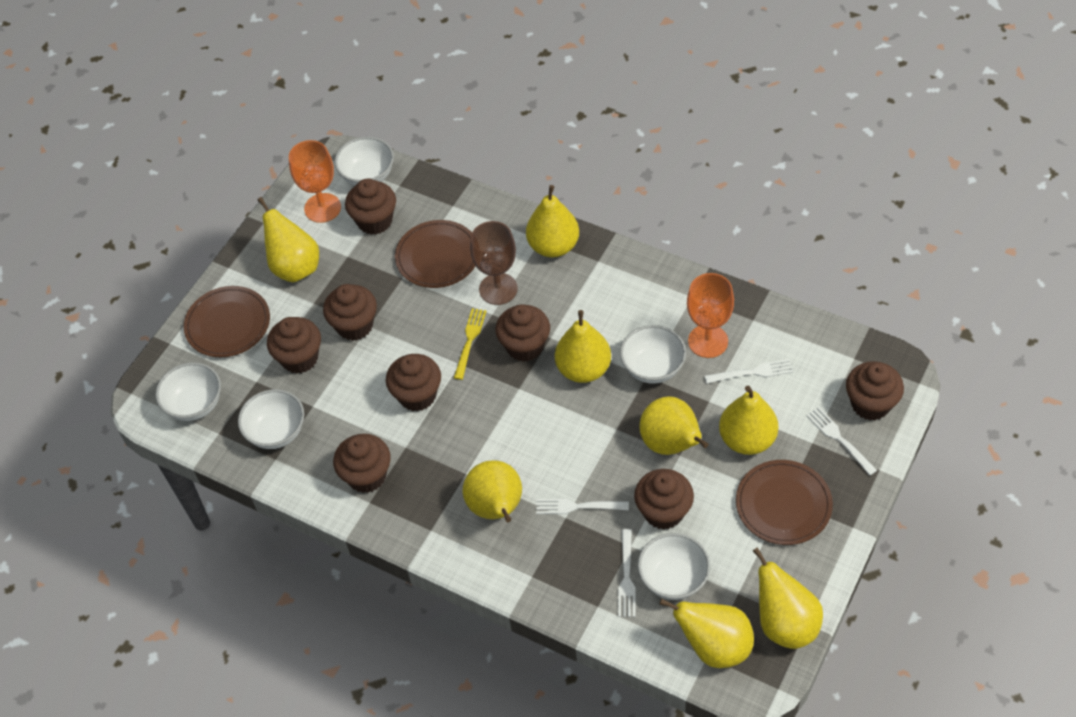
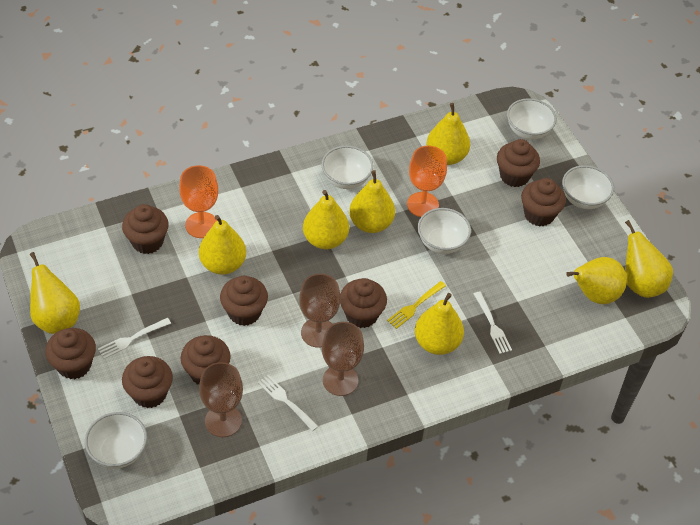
brown goblet: 1 -> 3
brown plate: 3 -> 0
white fork: 4 -> 3

